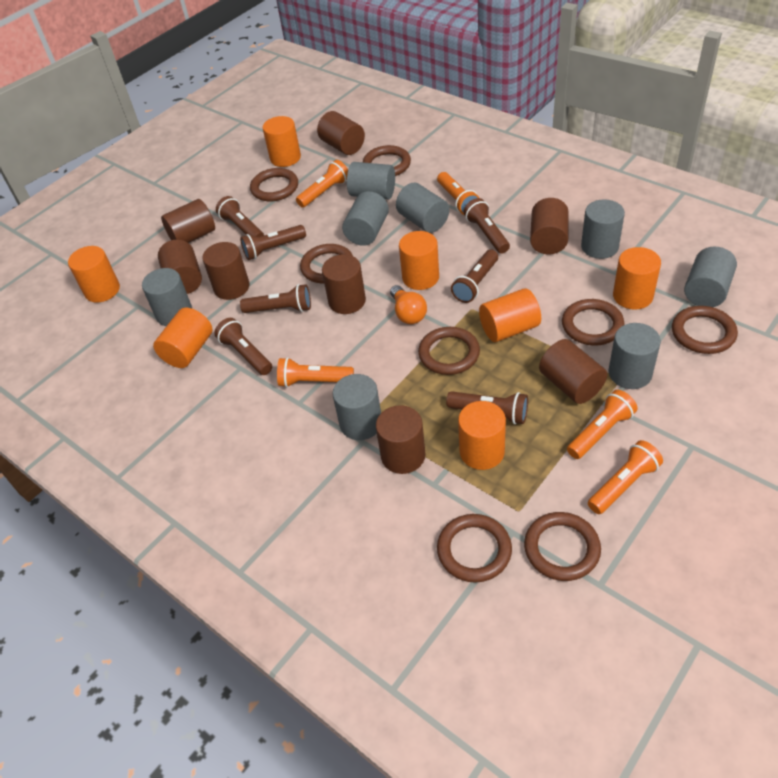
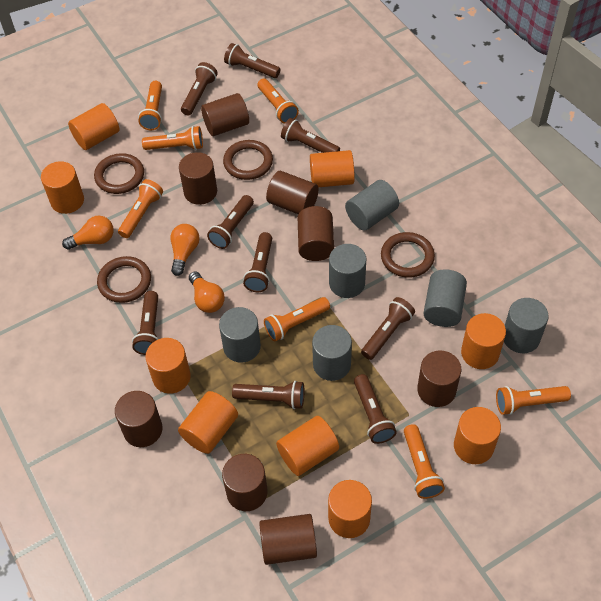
brown flashlight: 7 -> 9
brown ring: 8 -> 4
grey cylinder: 8 -> 6
orange cylinder: 7 -> 9
orange flashlight: 5 -> 7
orange light bulb: 1 -> 3

